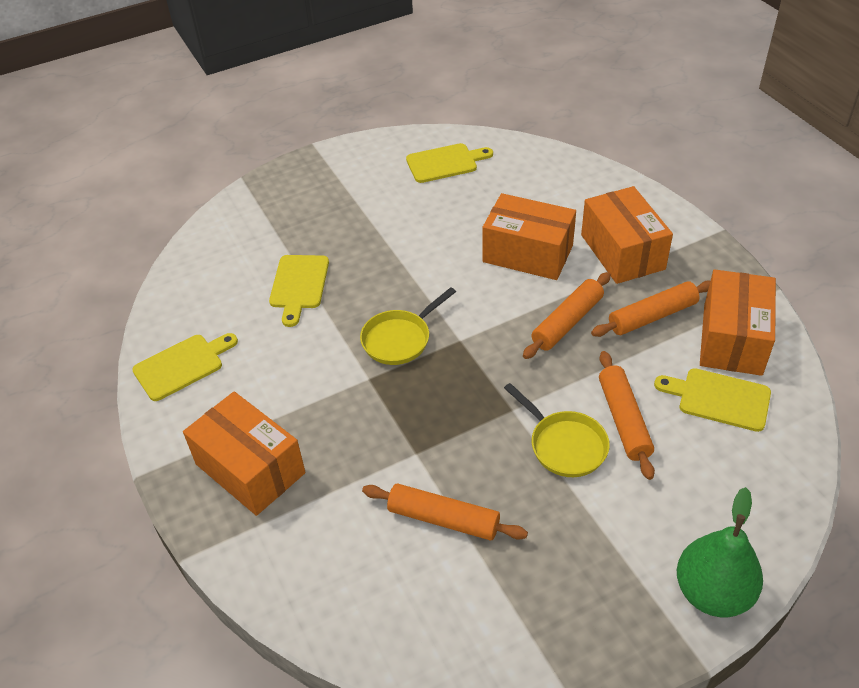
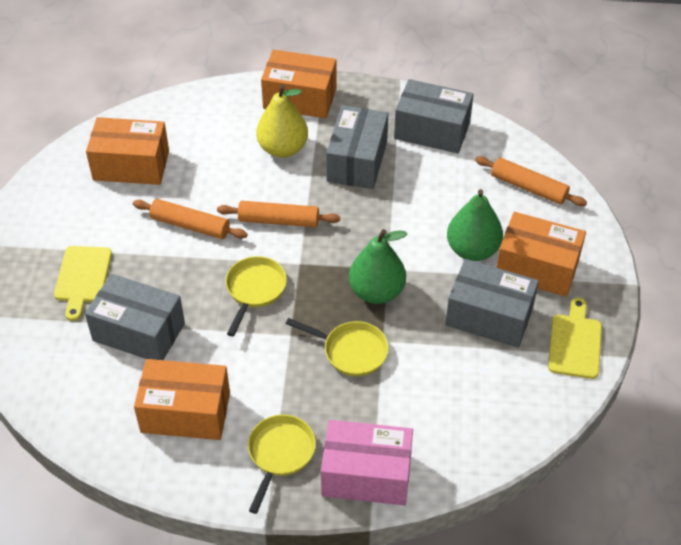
green pear: 1 -> 2
grey box: 0 -> 4
orange rolling pin: 4 -> 3
pink box: 0 -> 1
yellow cutting board: 4 -> 2
yellow pan: 2 -> 3
yellow pear: 0 -> 1

